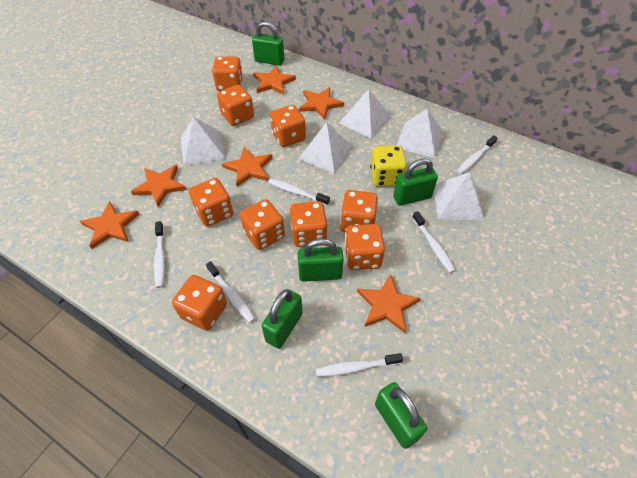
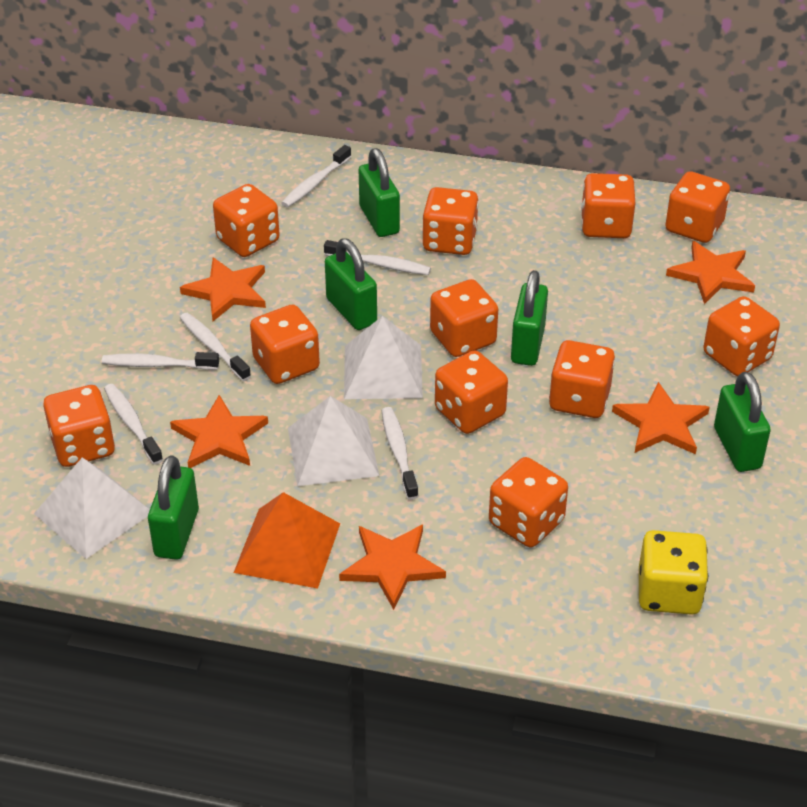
orange dice: 9 -> 11
orange pyramid: 0 -> 1
orange star: 6 -> 5
white pyramid: 5 -> 3

